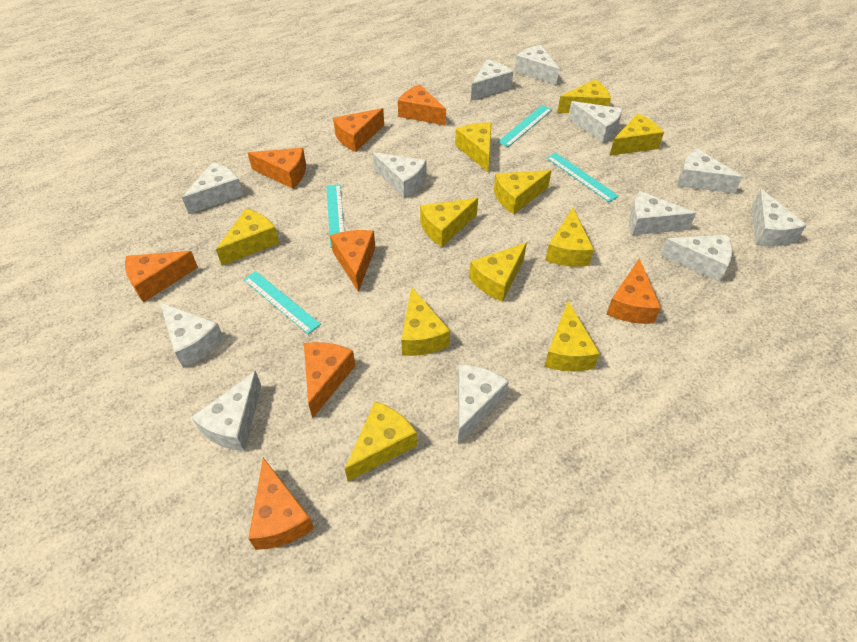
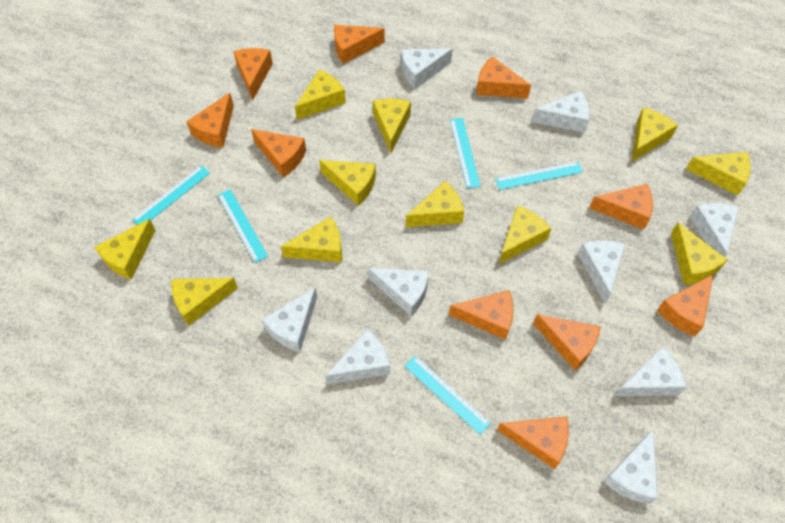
orange cheese: 8 -> 10
turquoise ruler: 4 -> 5
white cheese: 12 -> 9

